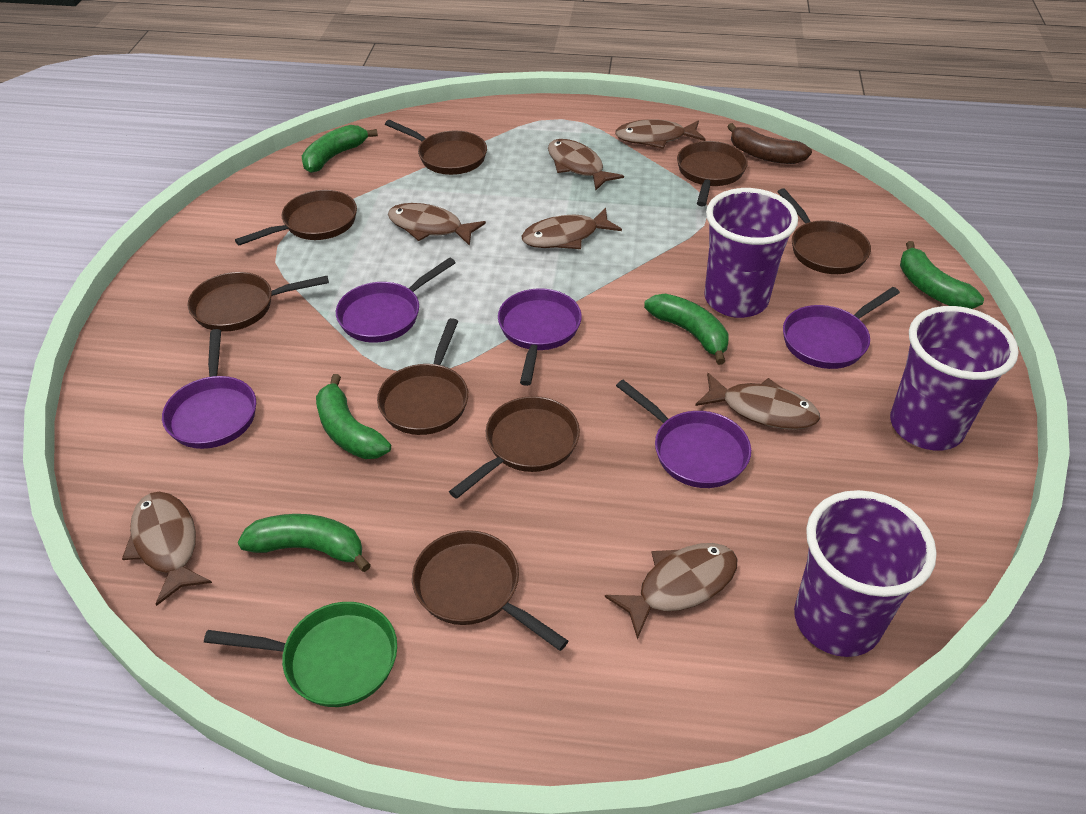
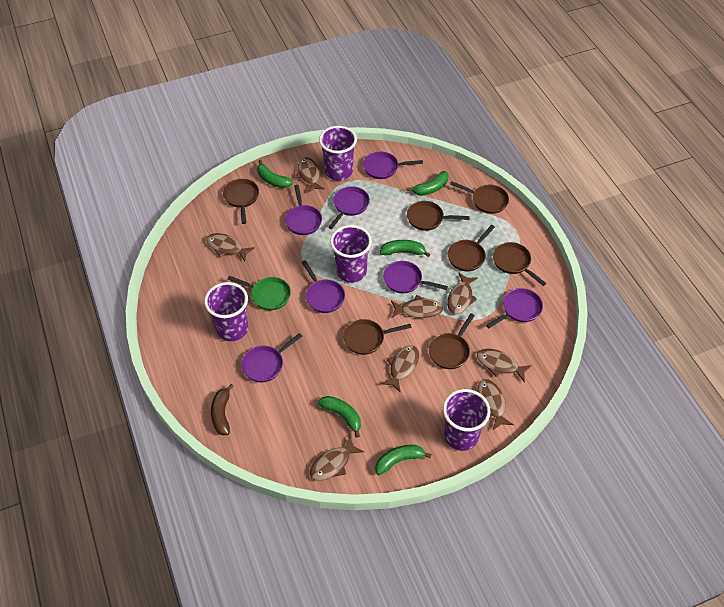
brown fish: 7 -> 8
brown pan: 8 -> 7
purple cup: 3 -> 4
purple pan: 5 -> 7

